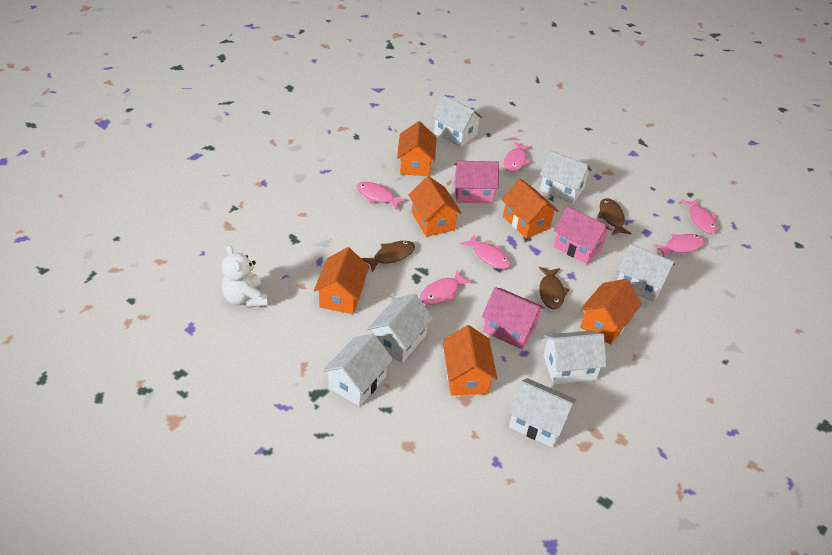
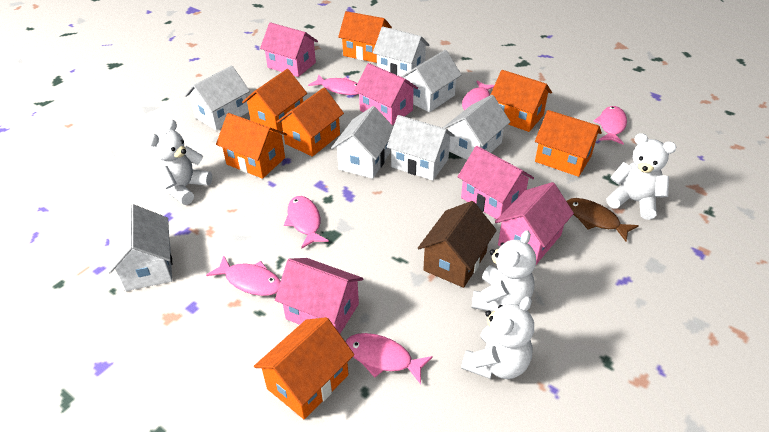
brown fish: 3 -> 1
brown house: 0 -> 1
orange house: 6 -> 7
pink house: 3 -> 5
white teddy bear: 1 -> 4

